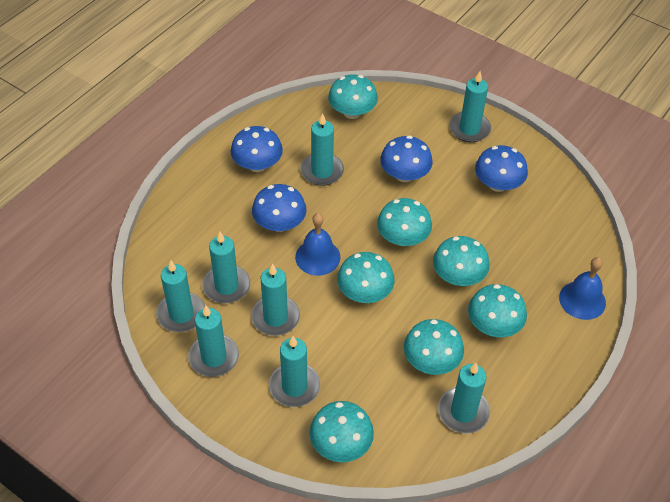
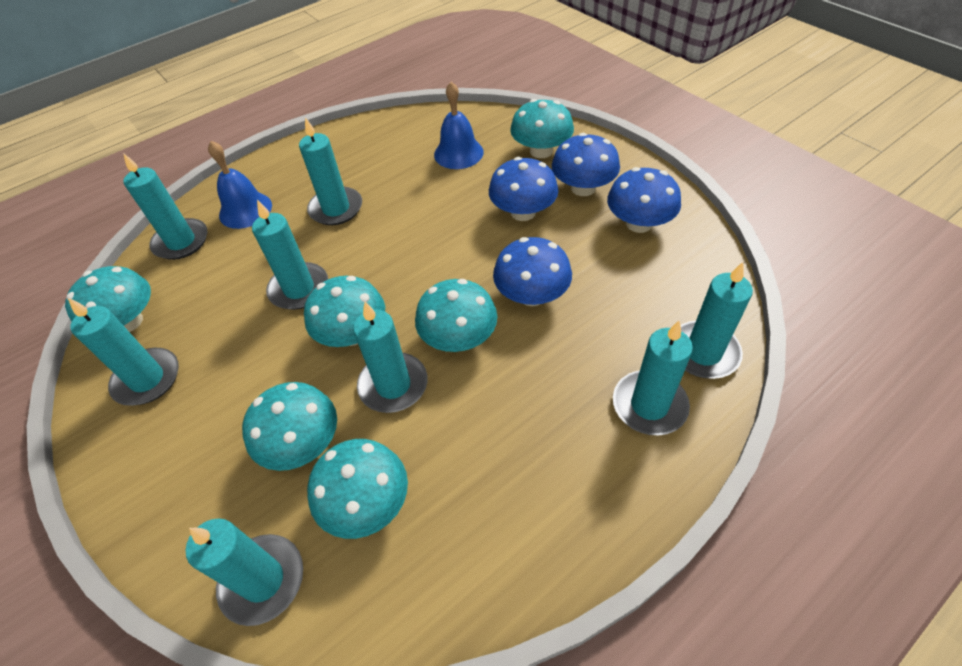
turquoise mushroom: 7 -> 6

